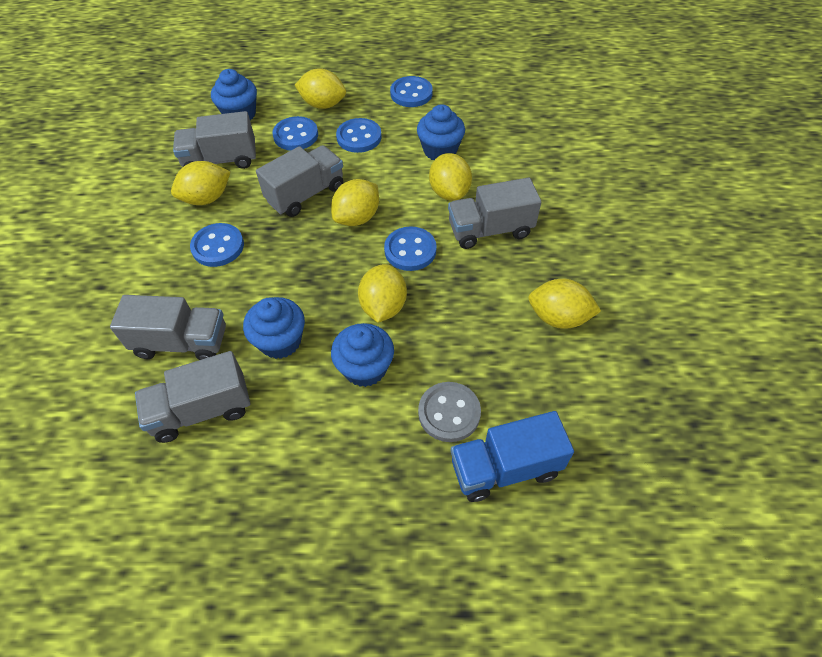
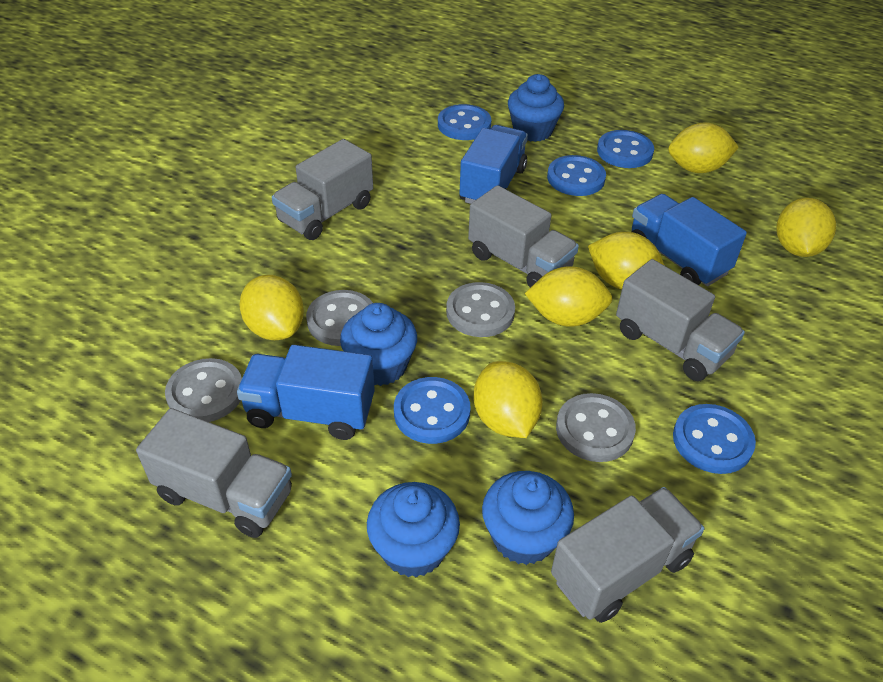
blue truck: 1 -> 3
grey button: 1 -> 4

